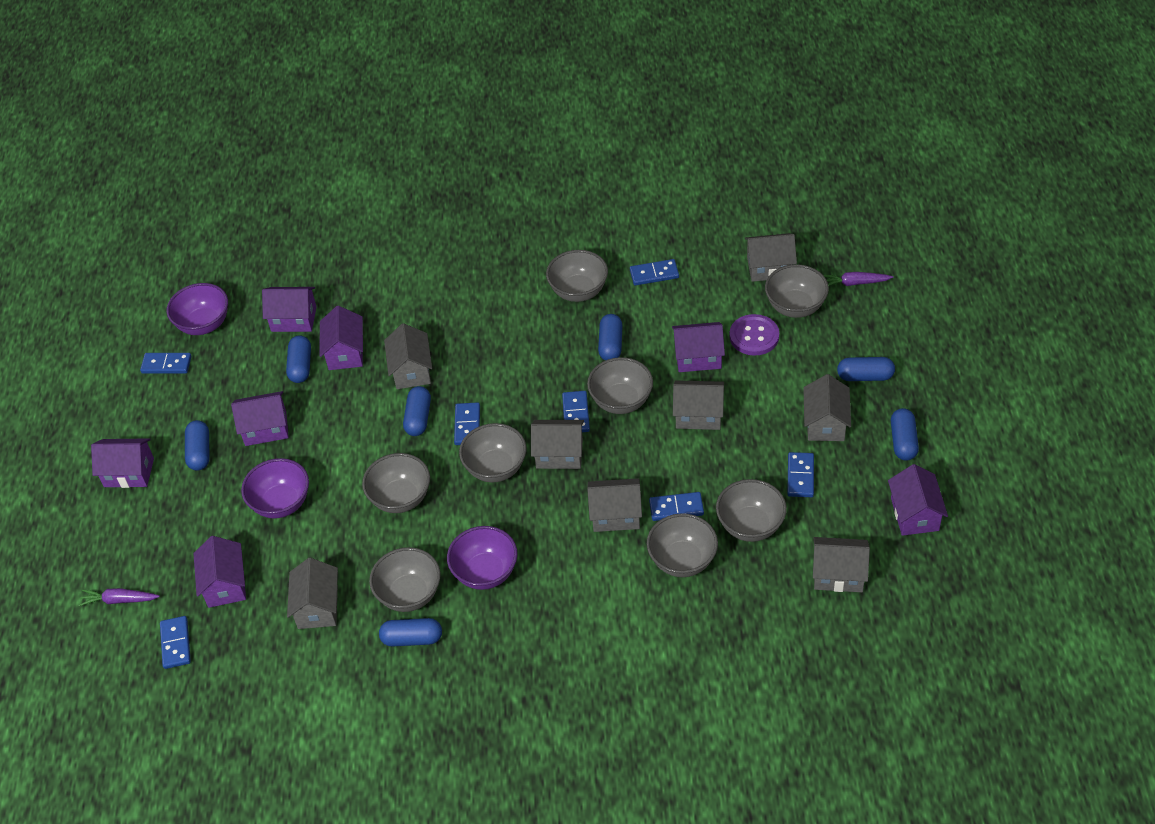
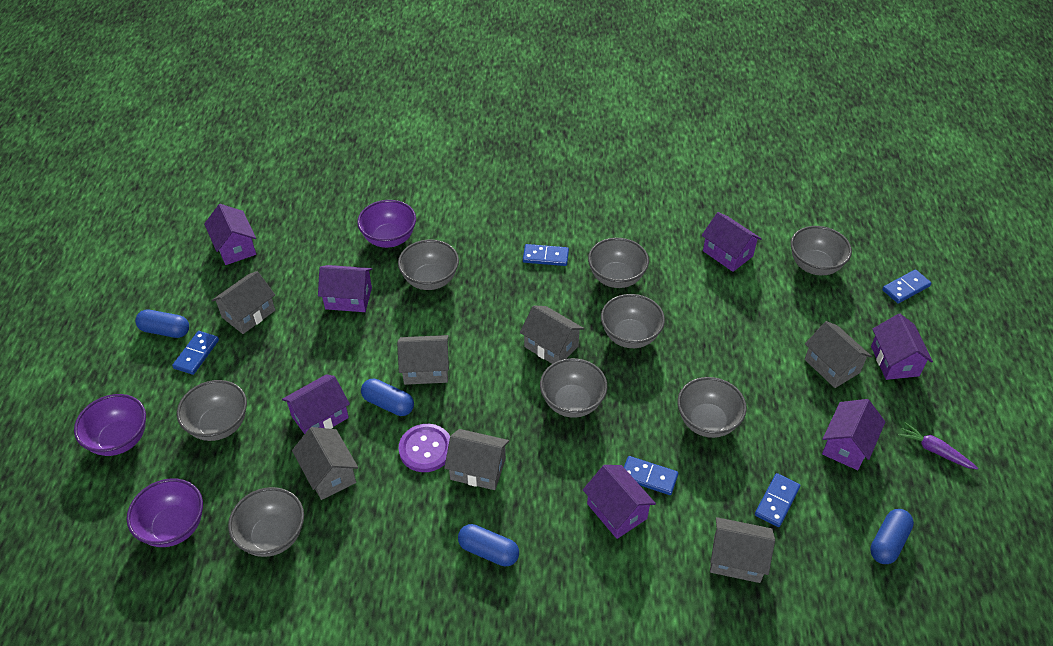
blue capsule: 7 -> 4
blue domino: 7 -> 5
grey house: 8 -> 7
purple carrot: 2 -> 1

